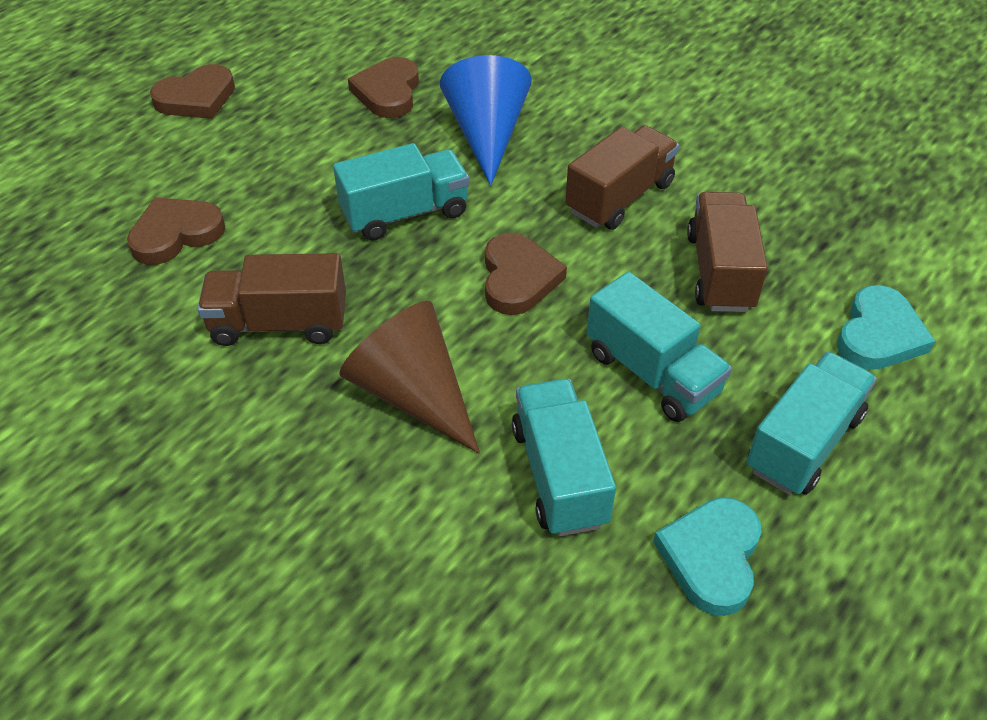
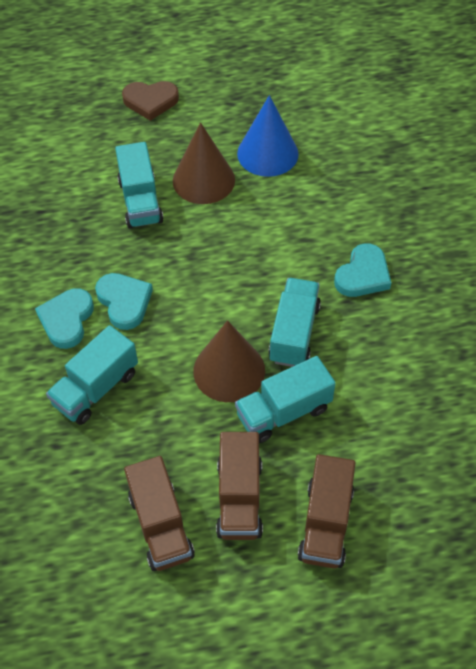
brown cone: 1 -> 2
brown heart: 4 -> 1
turquoise heart: 2 -> 3

